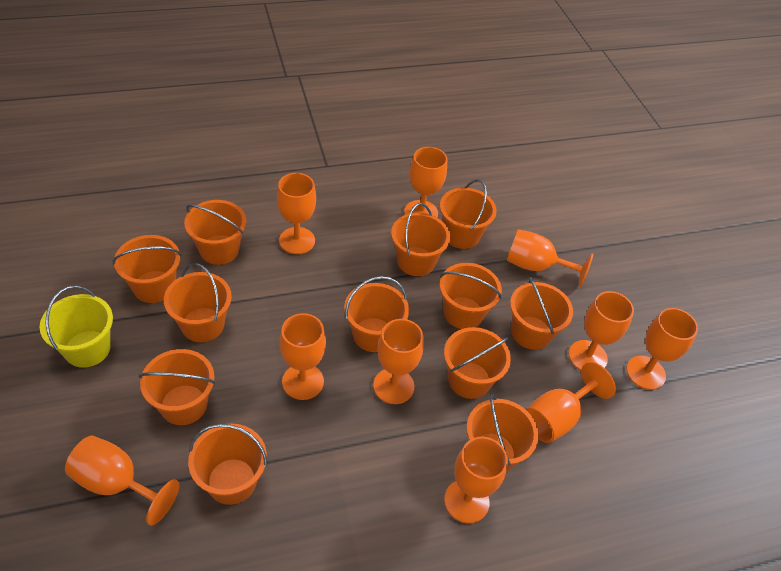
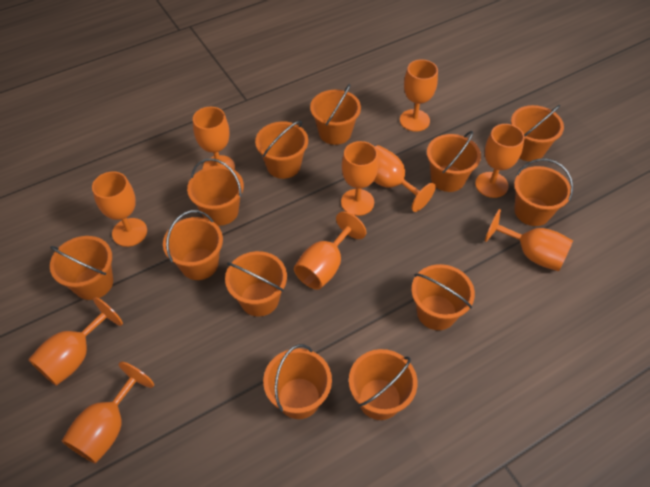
yellow bucket: 1 -> 0

